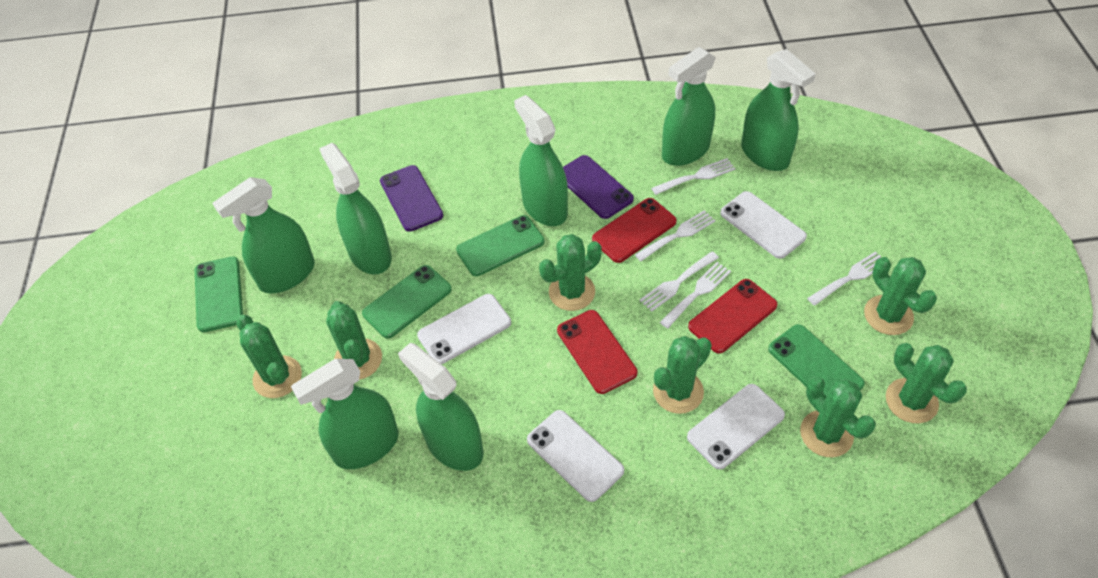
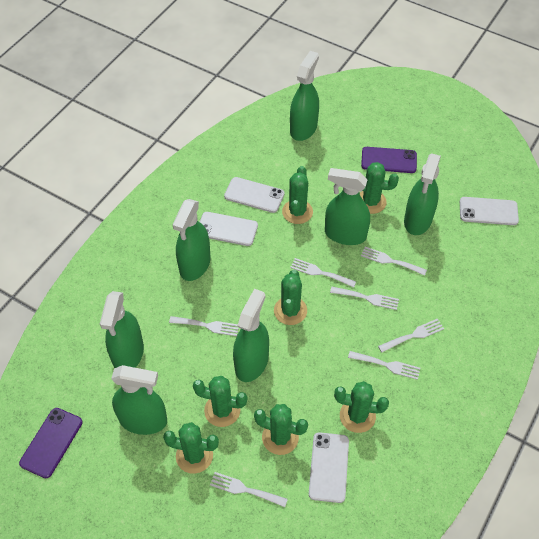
green phone: 4 -> 0
red phone: 3 -> 0
white fork: 5 -> 7

